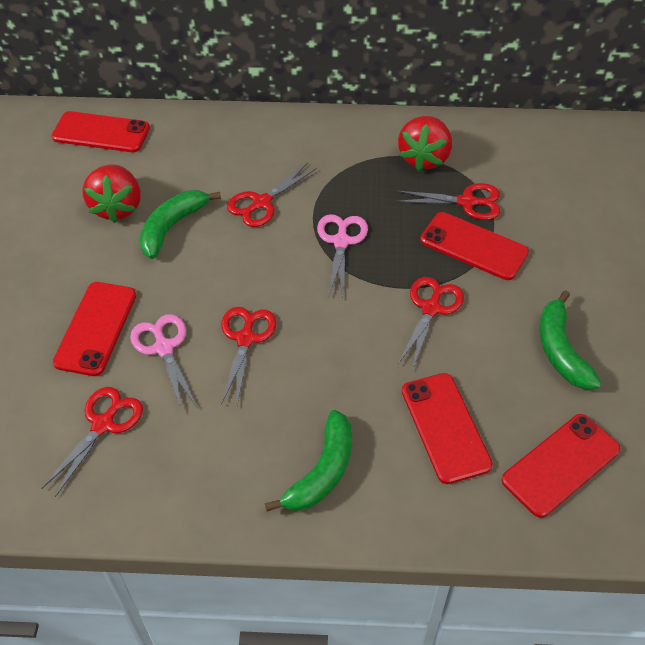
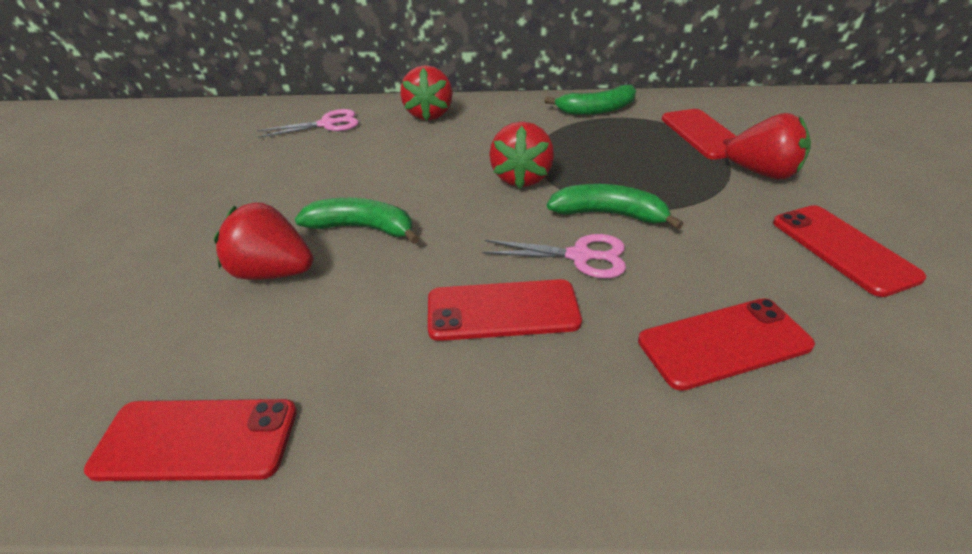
red scissors: 5 -> 0
red strawberry: 2 -> 4

